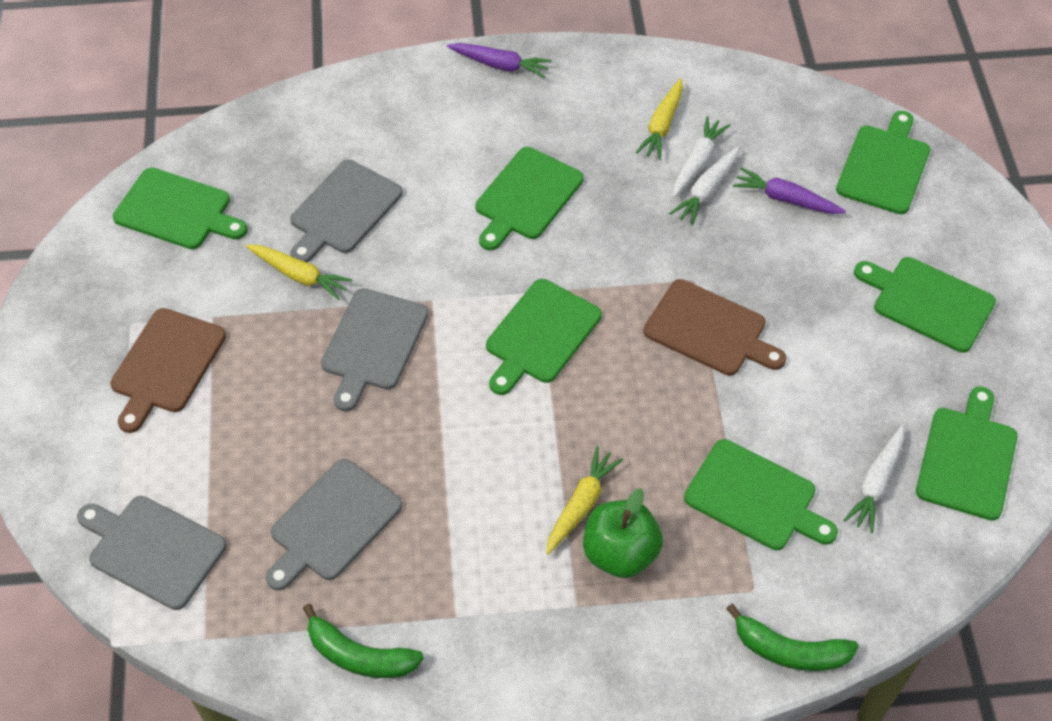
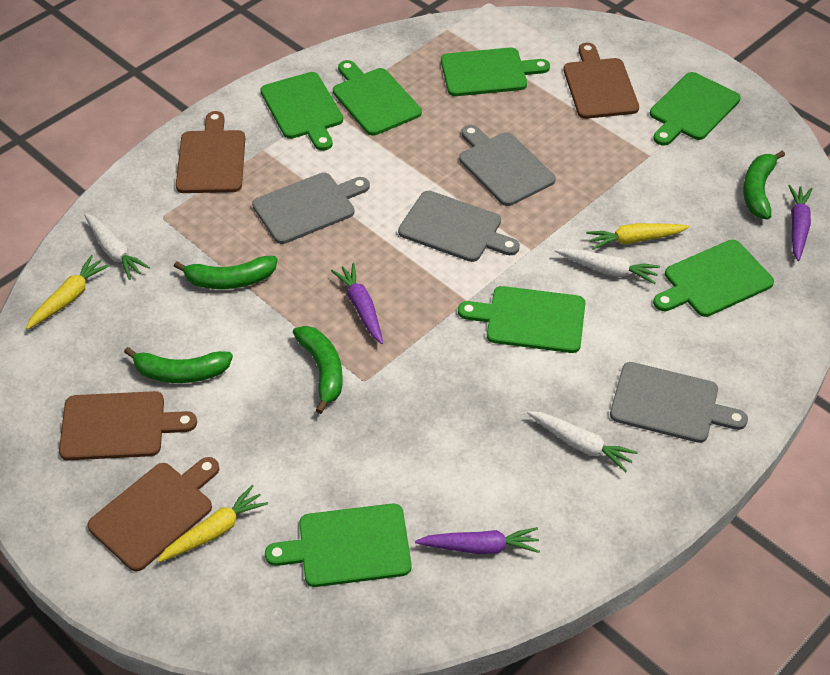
brown cutting board: 2 -> 4
green apple: 1 -> 0
green banana: 2 -> 4
purple carrot: 2 -> 3

